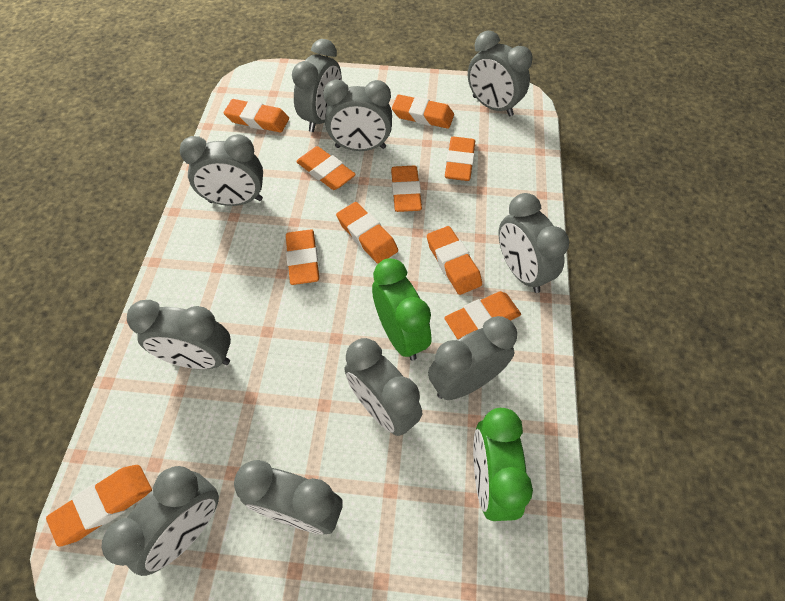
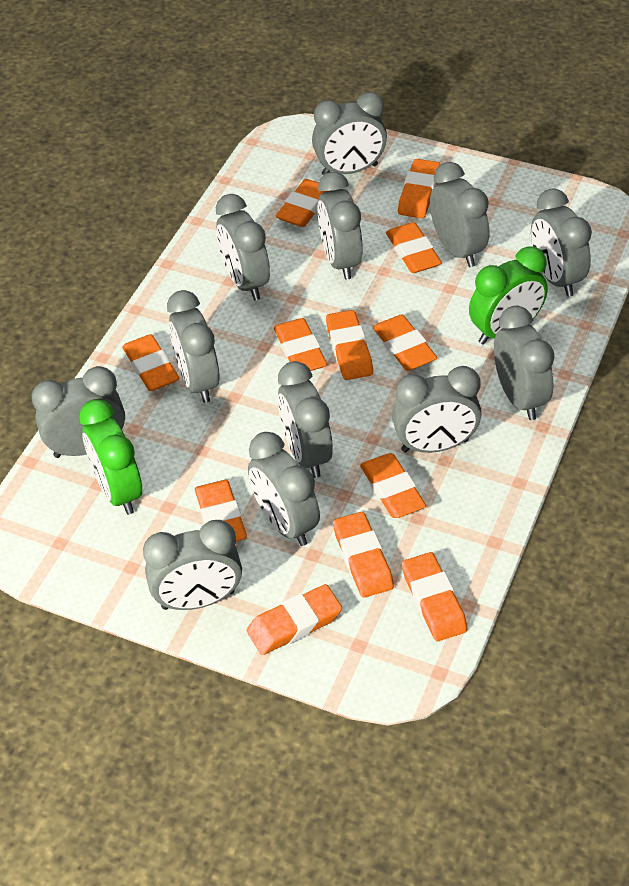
grey clock: 10 -> 12
orange eraser: 10 -> 12

